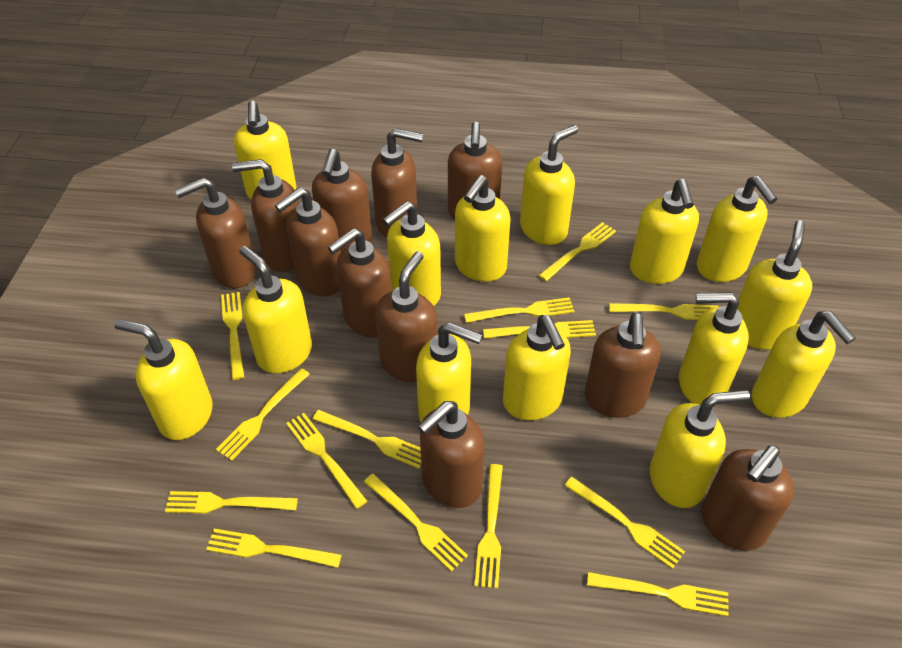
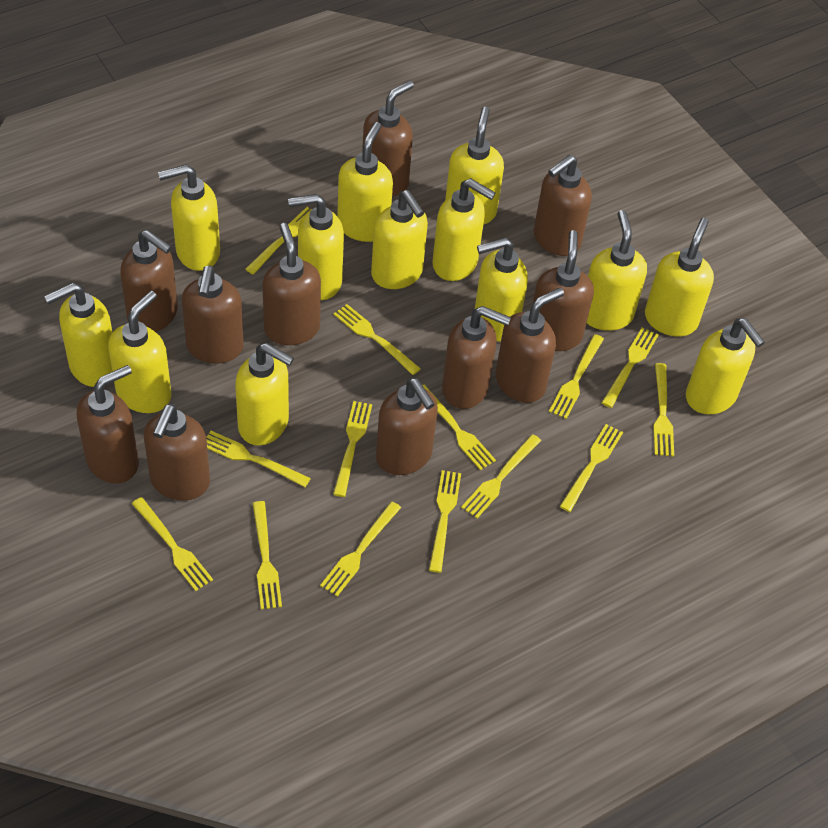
yellow soap dispenser: 14 -> 13

